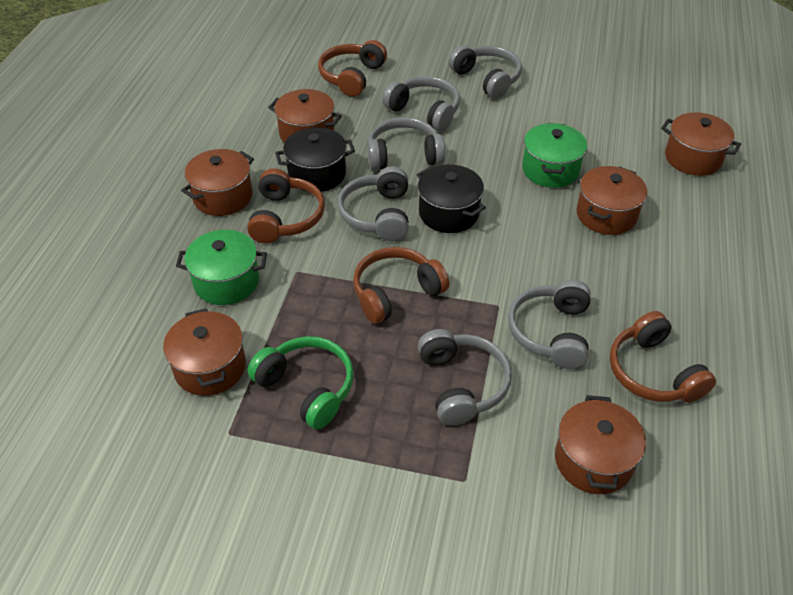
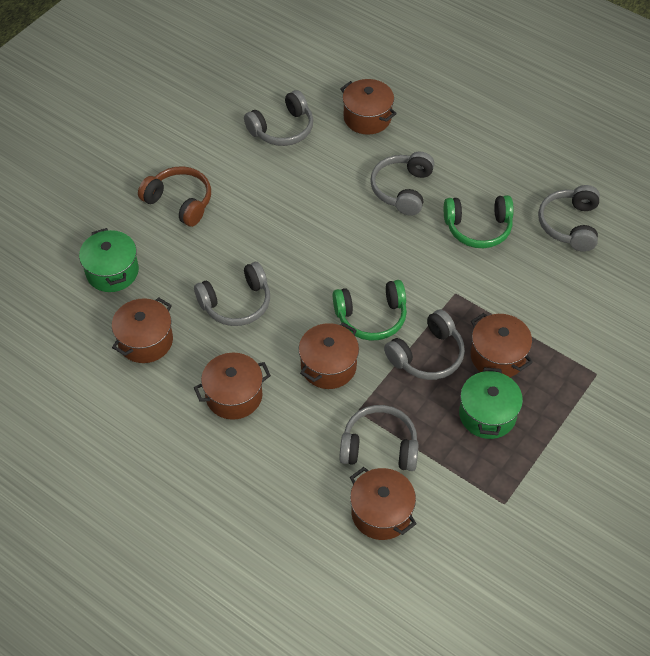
black pot: 2 -> 0
brown headphones: 4 -> 1
green headphones: 1 -> 2

